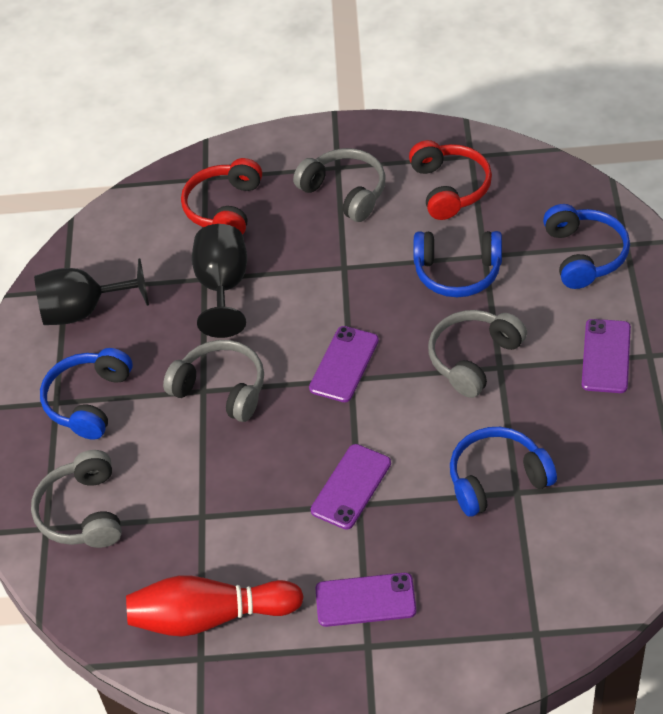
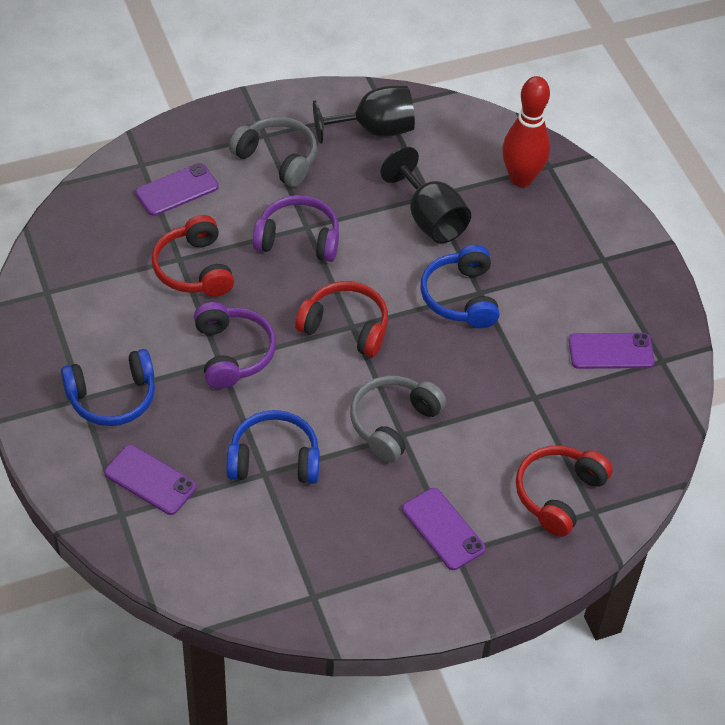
blue headphones: 4 -> 3
grey headphones: 4 -> 2
purple headphones: 0 -> 2
red headphones: 2 -> 3

